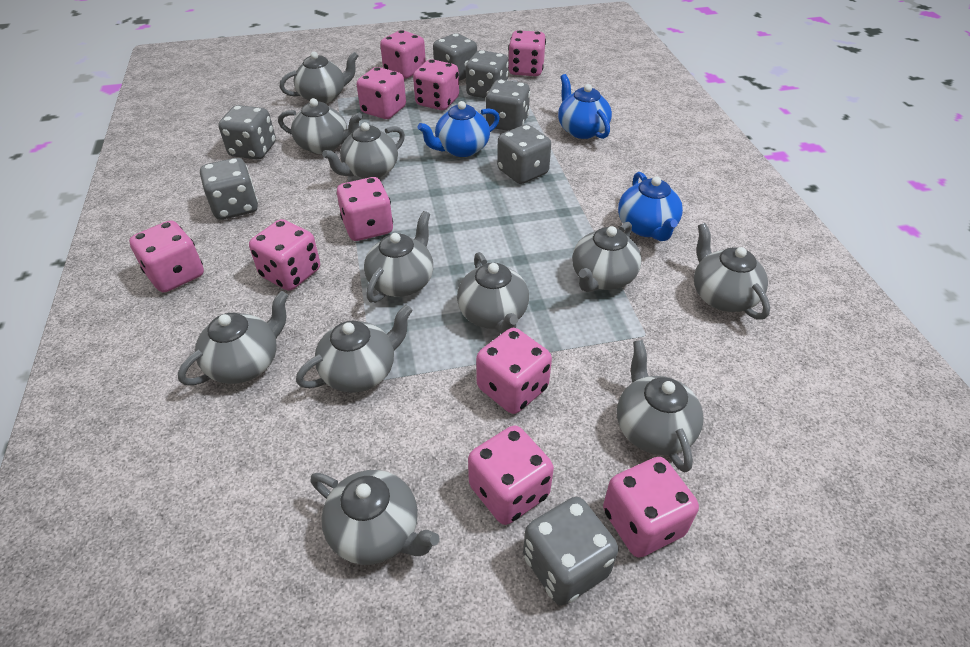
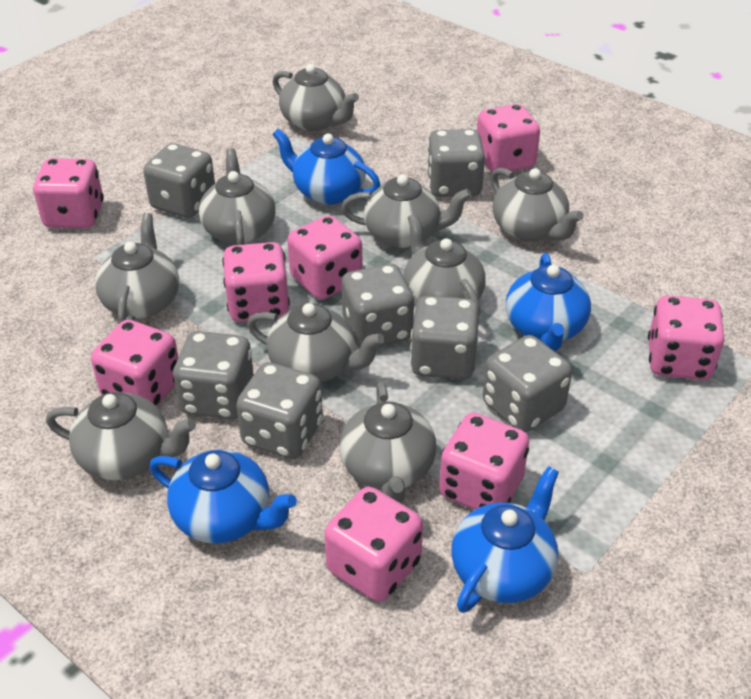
blue teapot: 3 -> 4
grey teapot: 11 -> 9
pink dice: 10 -> 8

